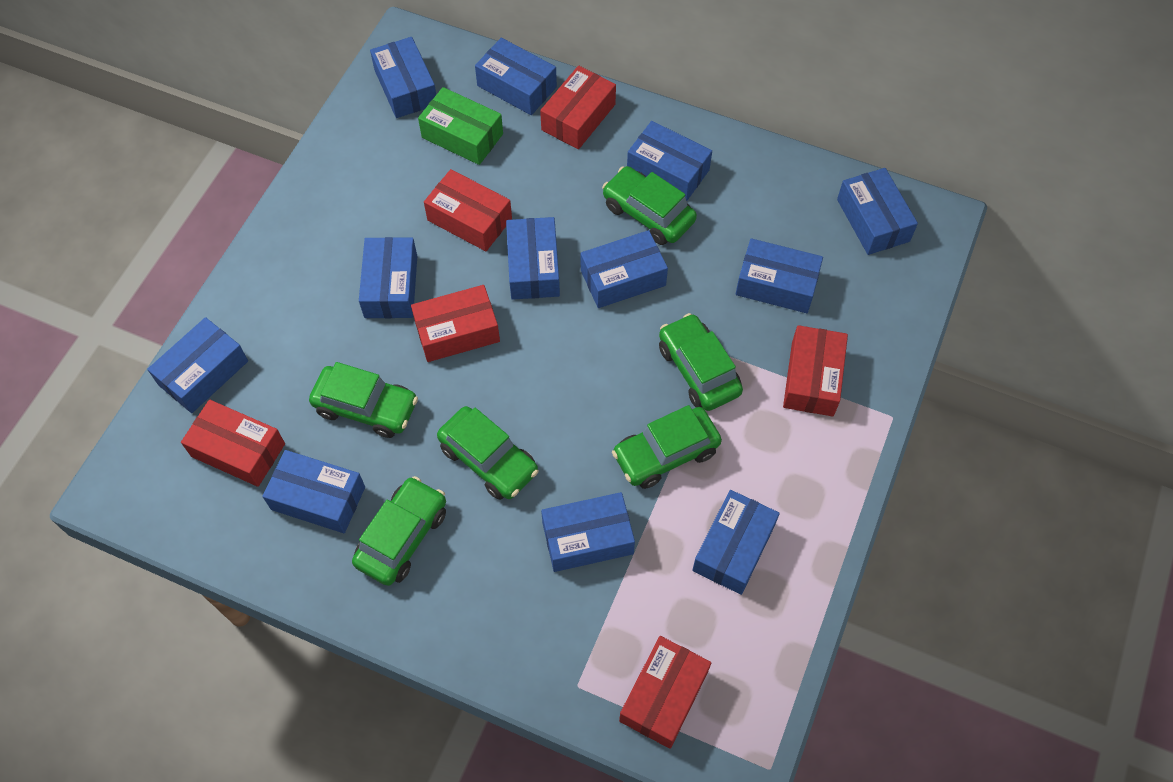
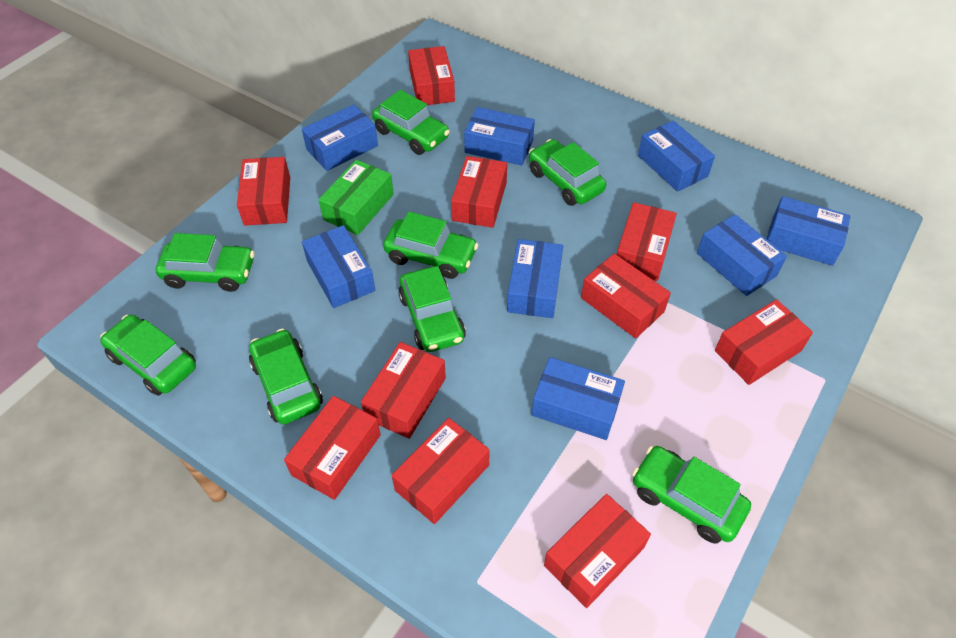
blue box: 12 -> 8
green car: 6 -> 8
red box: 6 -> 10

